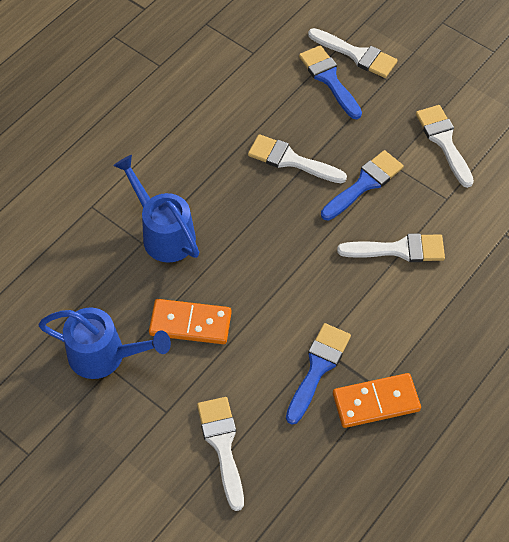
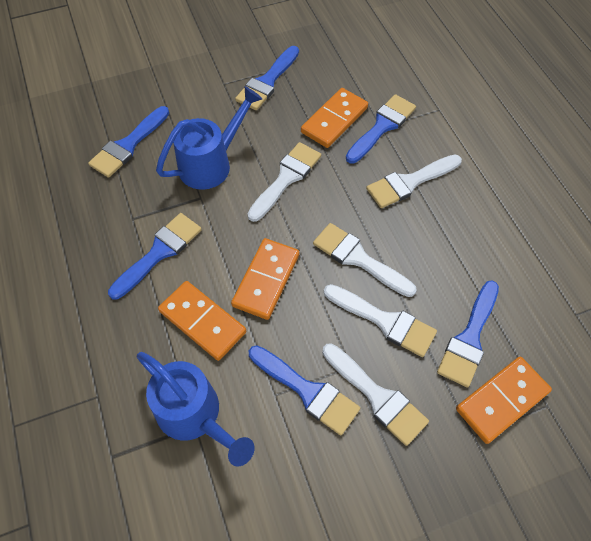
blue brush: 3 -> 6
orange domino: 2 -> 4

